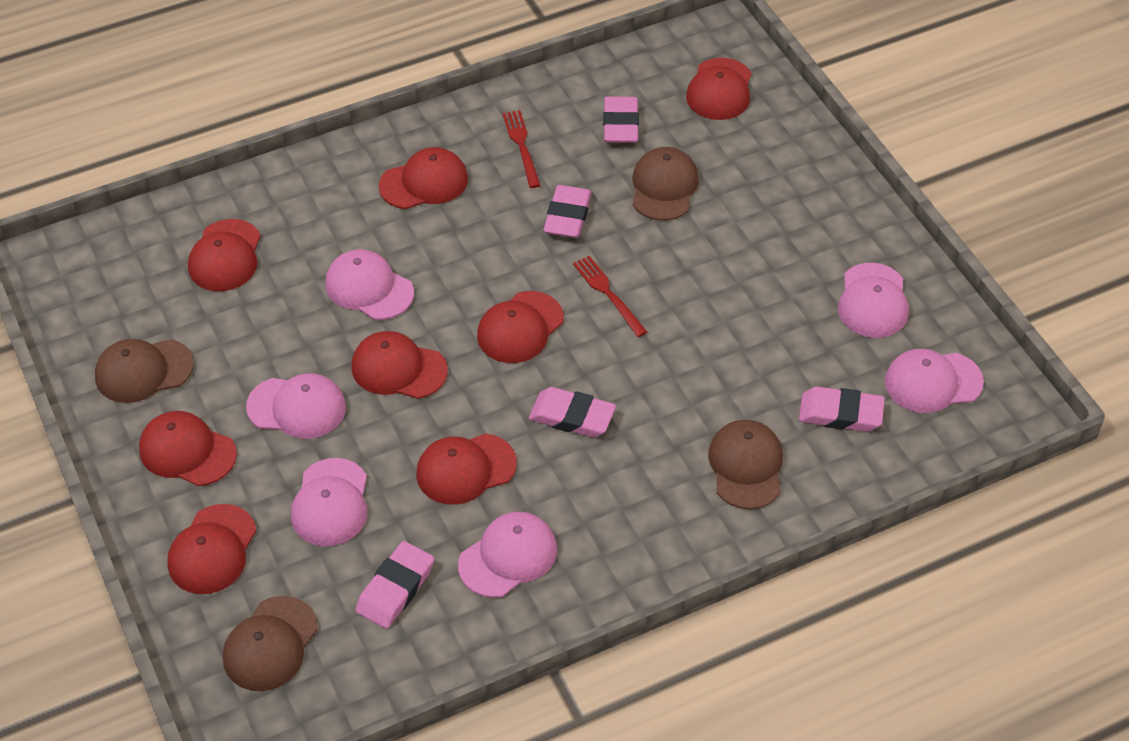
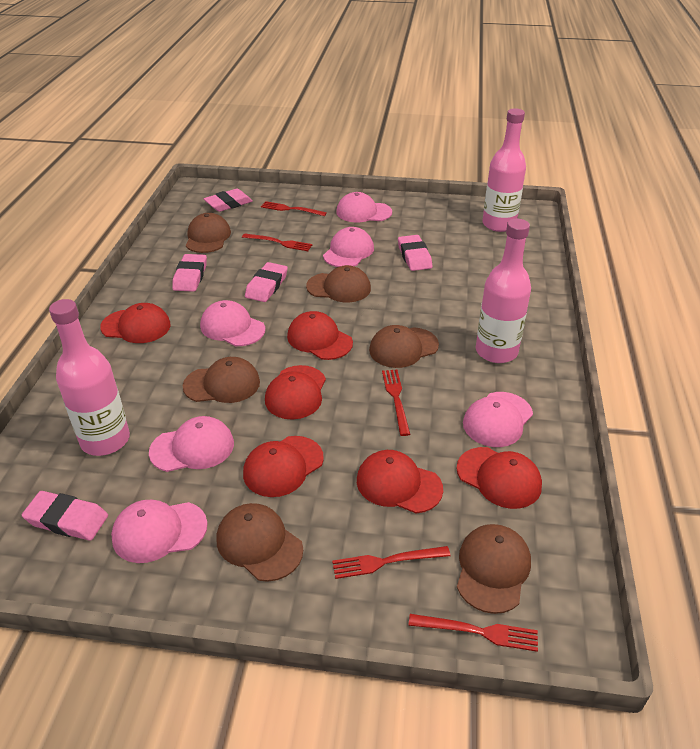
brown cap: 4 -> 6
pink bottle: 0 -> 3
red cap: 8 -> 6
red fork: 2 -> 5

